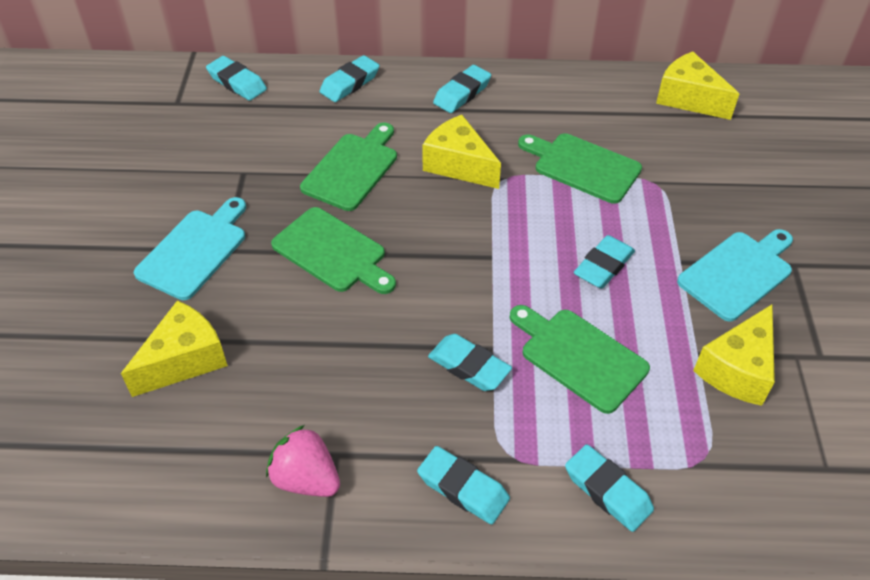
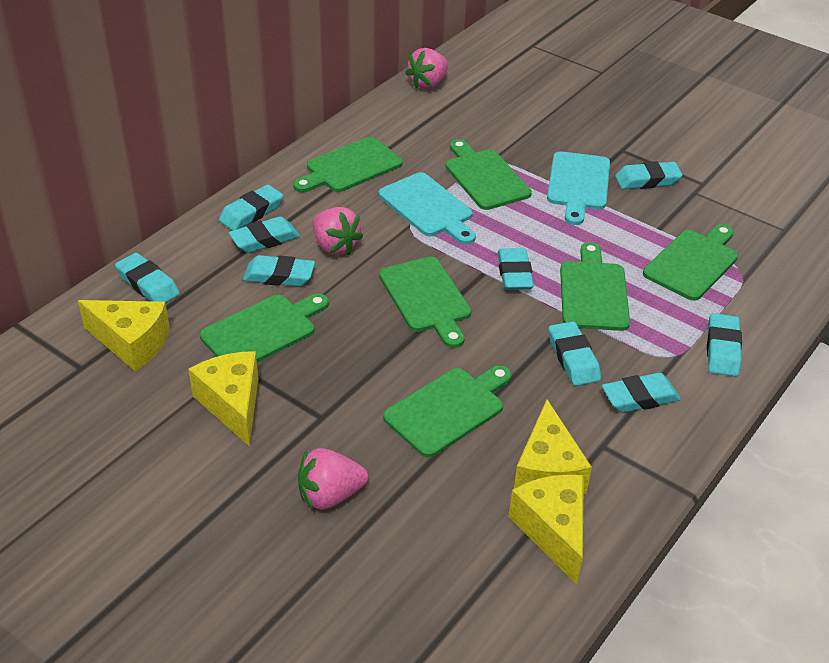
green cutting board: 4 -> 7
pink strawberry: 1 -> 3
turquoise eraser: 7 -> 9

